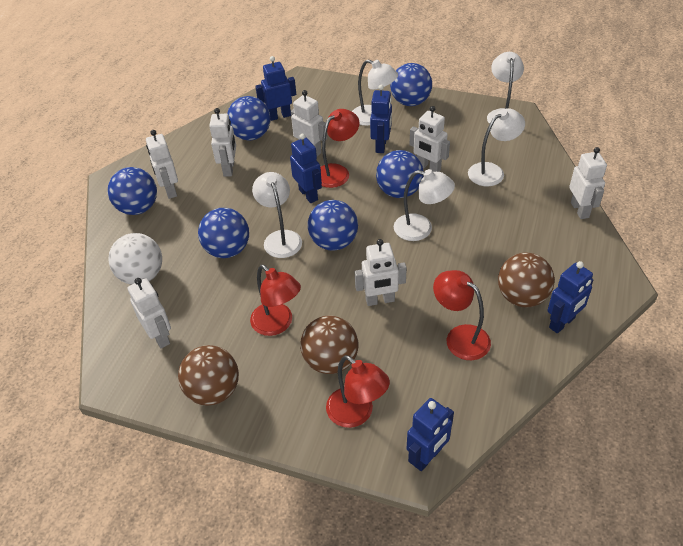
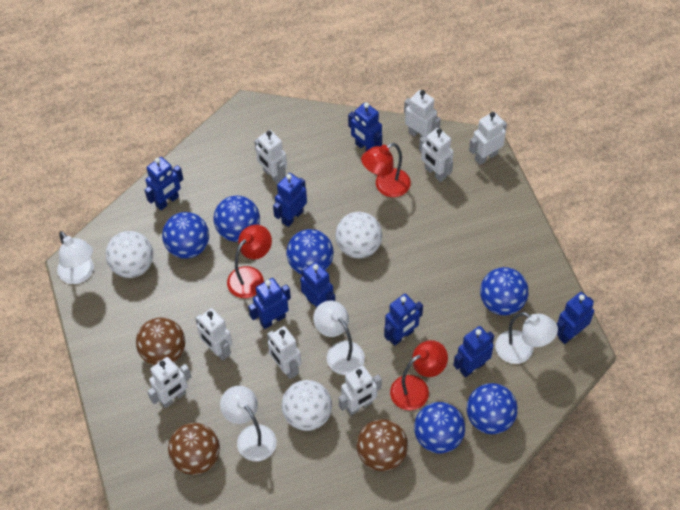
blue robot: 5 -> 8
red lamp: 4 -> 3
white ball: 1 -> 3
white lamp: 5 -> 4
white robot: 7 -> 8

